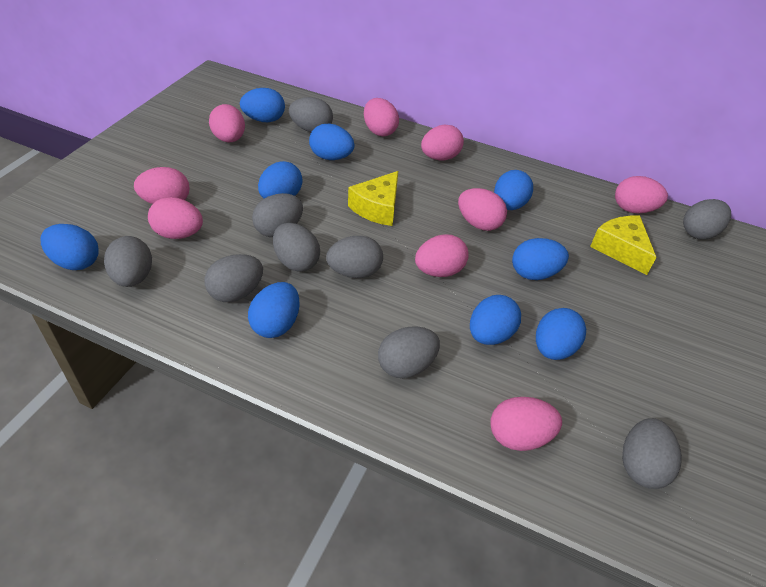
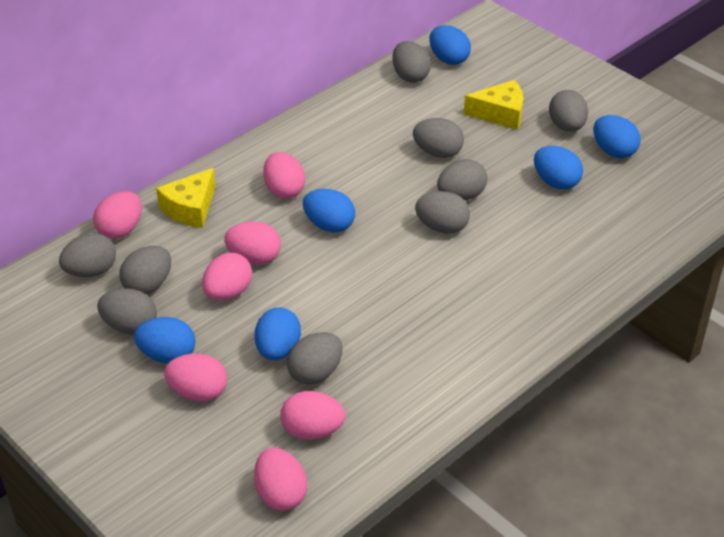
blue egg: 9 -> 6
pink egg: 9 -> 7

